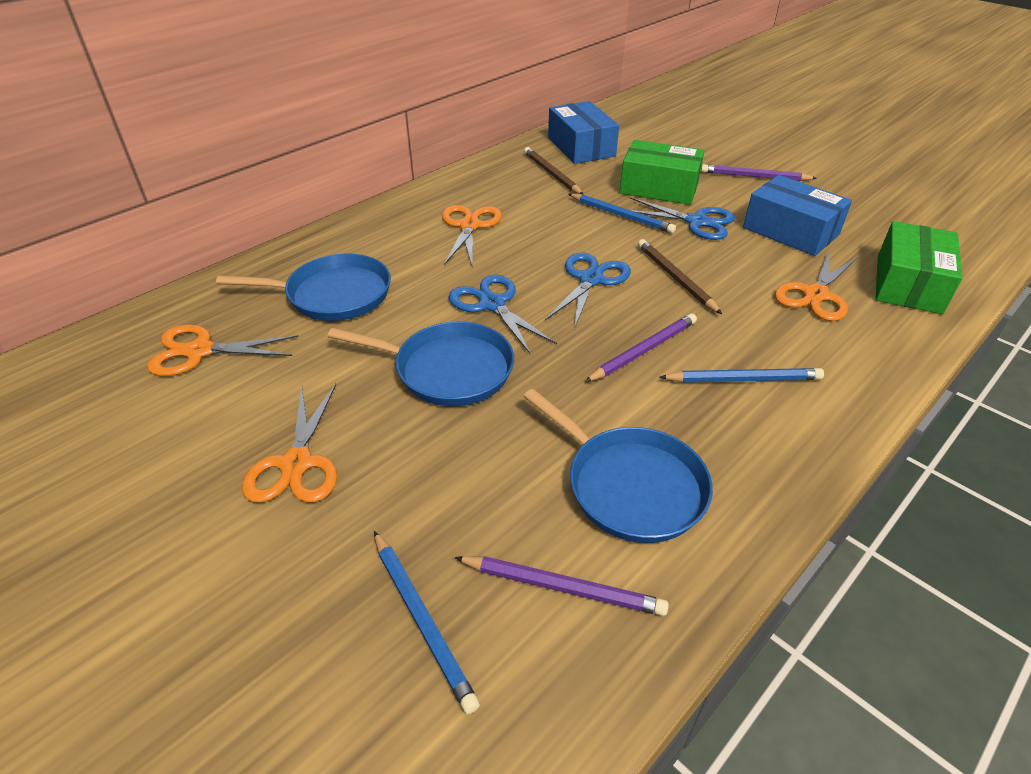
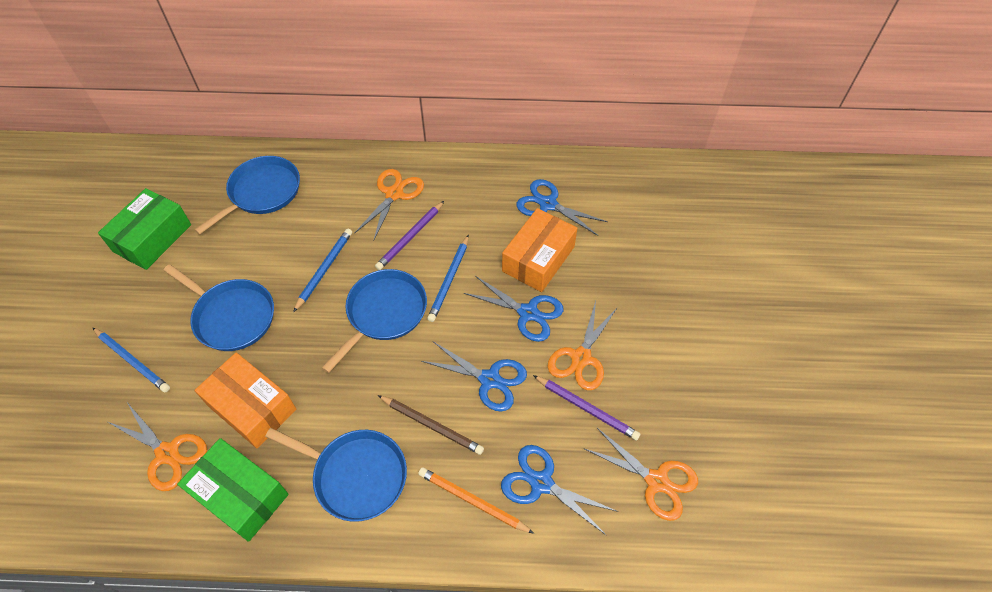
blue box: 2 -> 0
blue pan: 3 -> 4
blue scissors: 3 -> 4
brown pencil: 2 -> 1
orange box: 0 -> 2
orange pencil: 0 -> 1
purple pencil: 3 -> 2

